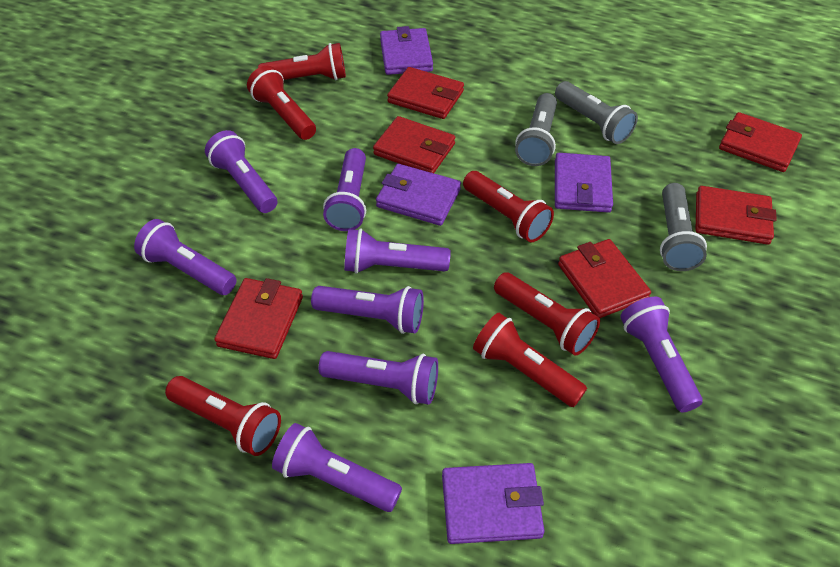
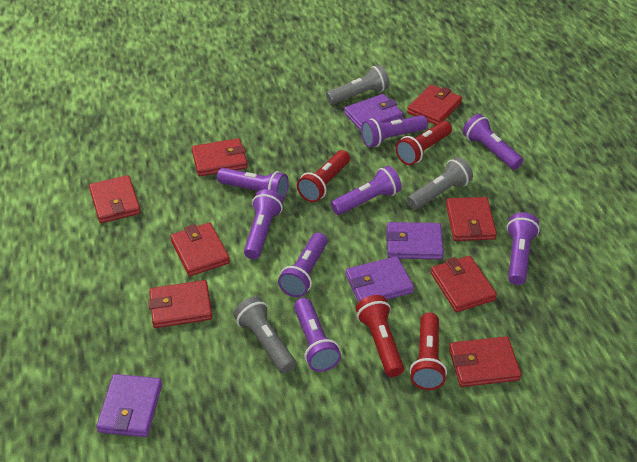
red flashlight: 6 -> 4
red wallet: 6 -> 8

